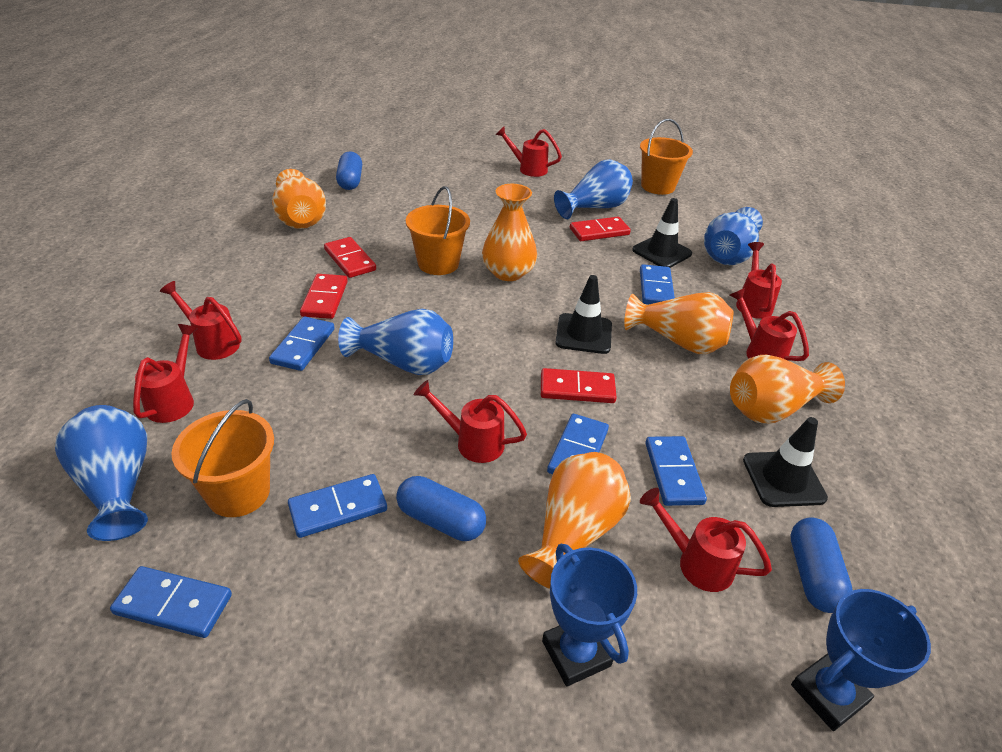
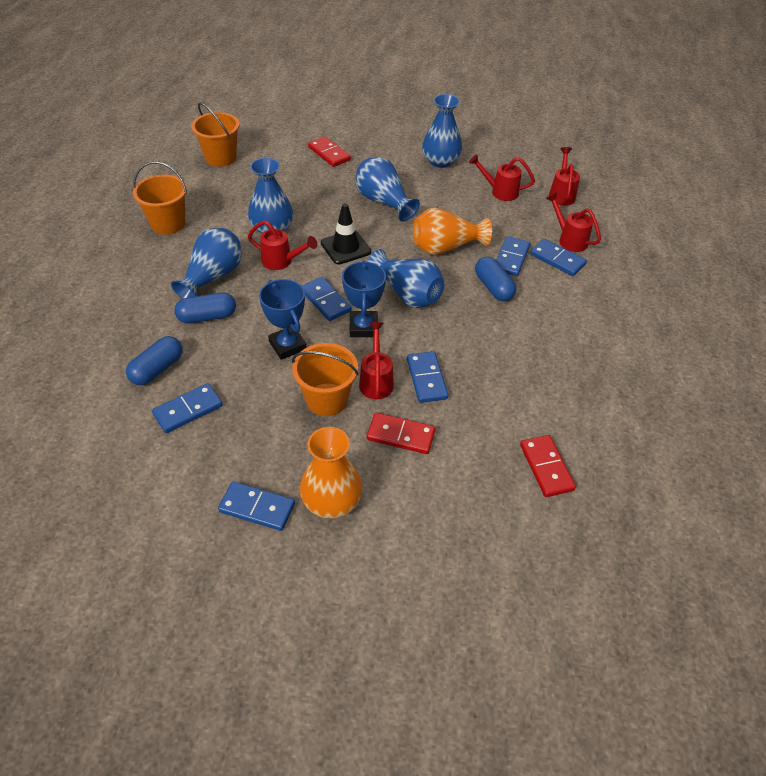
black traffic cone: 3 -> 1
blue vase: 4 -> 5
orange vase: 5 -> 2
red domino: 4 -> 3
red watering can: 7 -> 5

